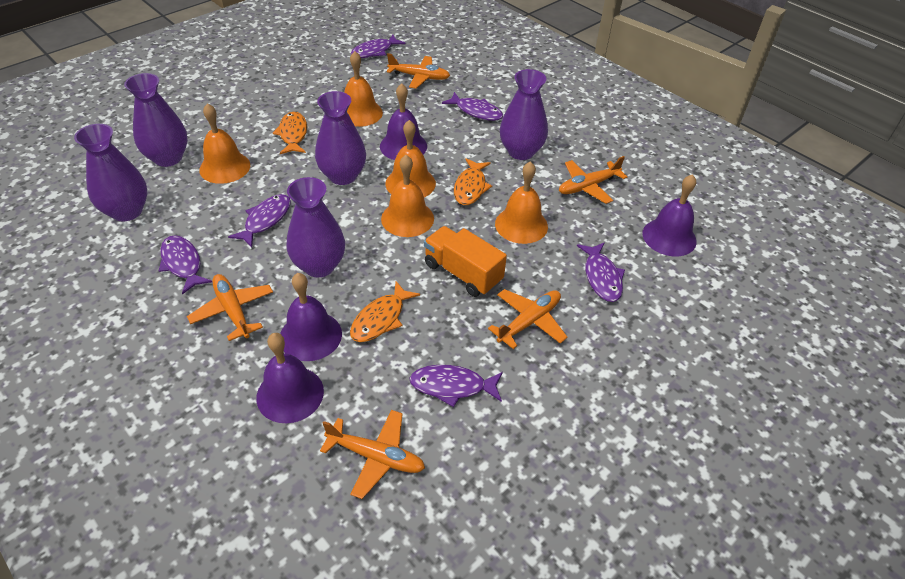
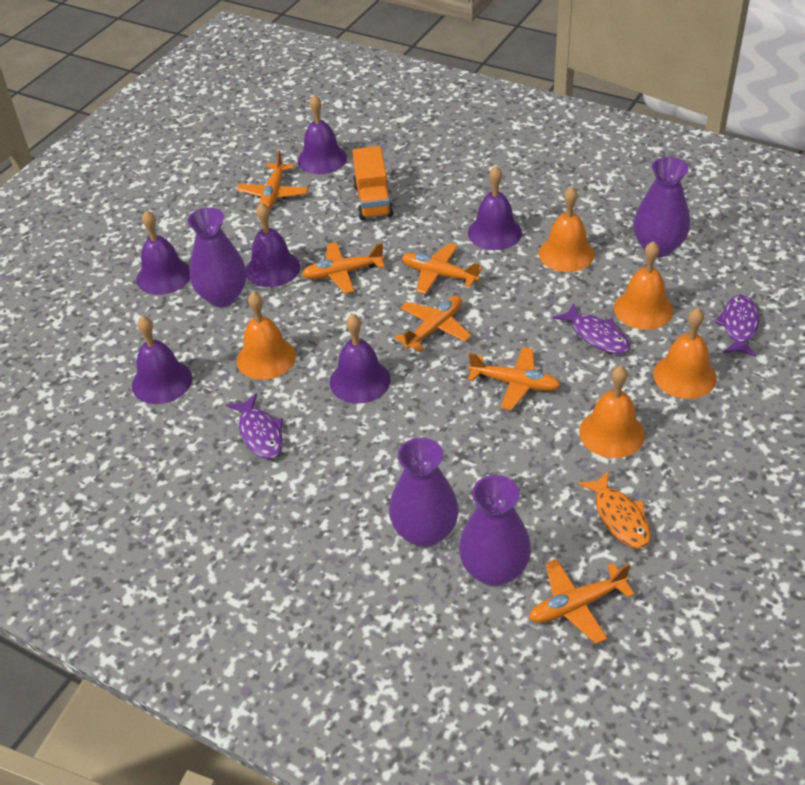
orange fish: 3 -> 1
orange plane: 5 -> 6
purple bell: 4 -> 6
purple fish: 6 -> 3
purple vase: 5 -> 4

